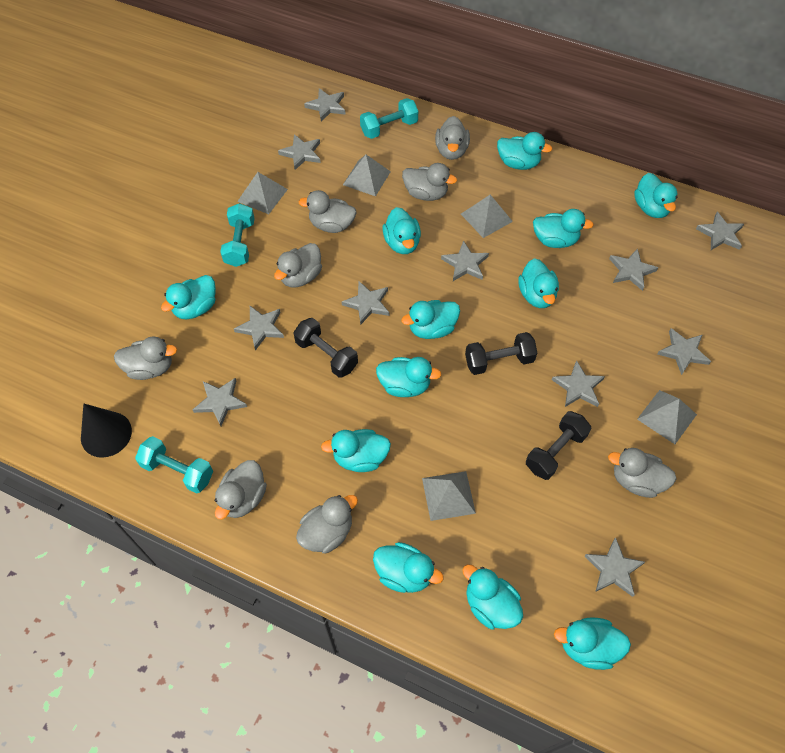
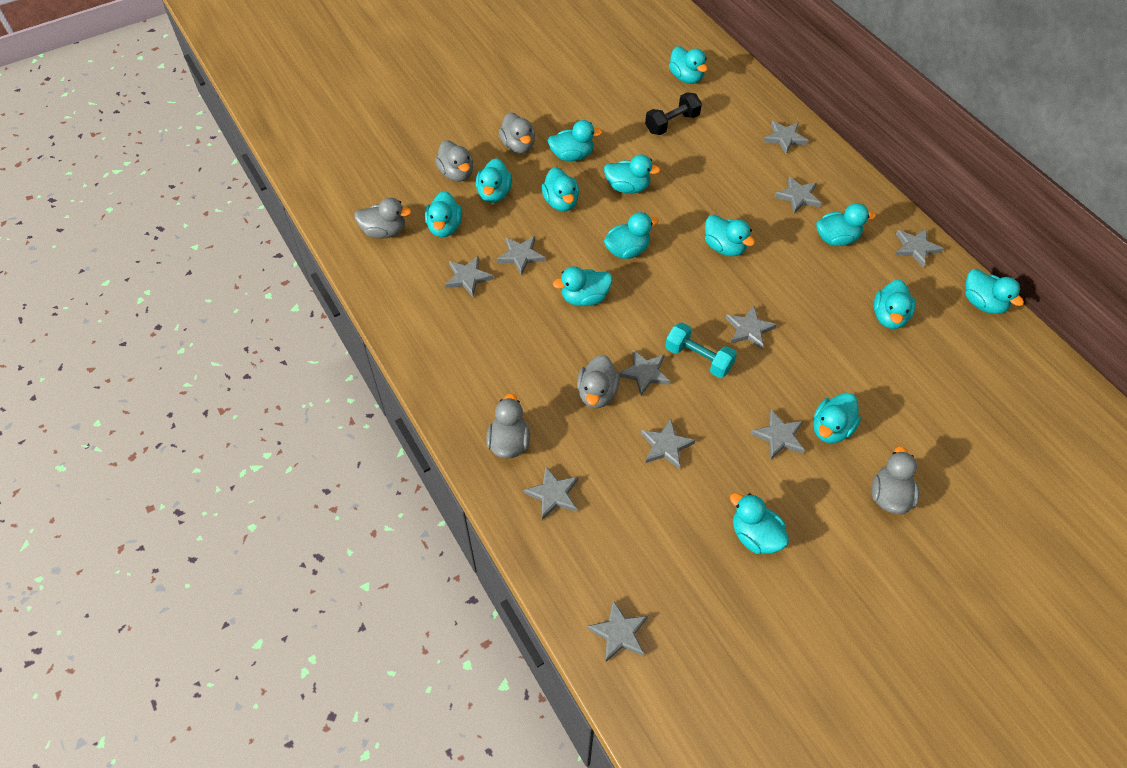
black cone: 1 -> 0
black dumbbell: 3 -> 1
grey duck: 8 -> 6
grey pyramid: 5 -> 0
turquoise duck: 12 -> 14
turquoise dumbbell: 3 -> 1

